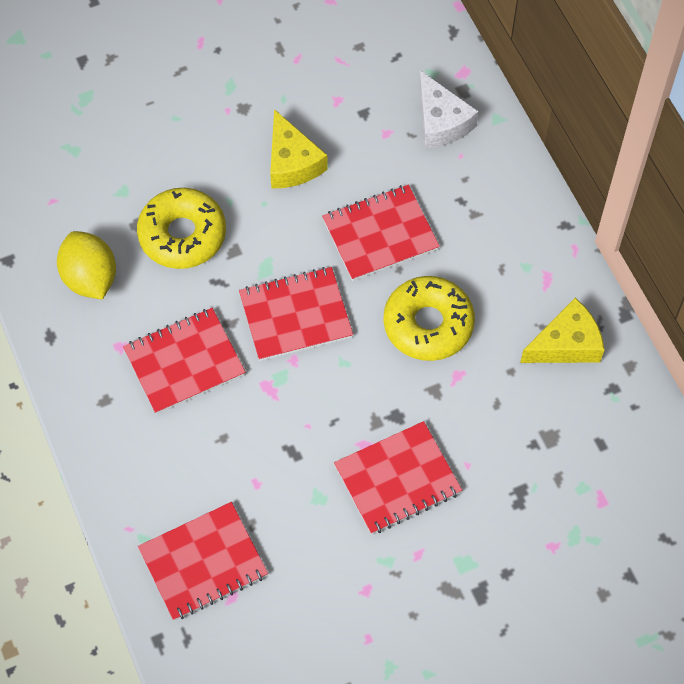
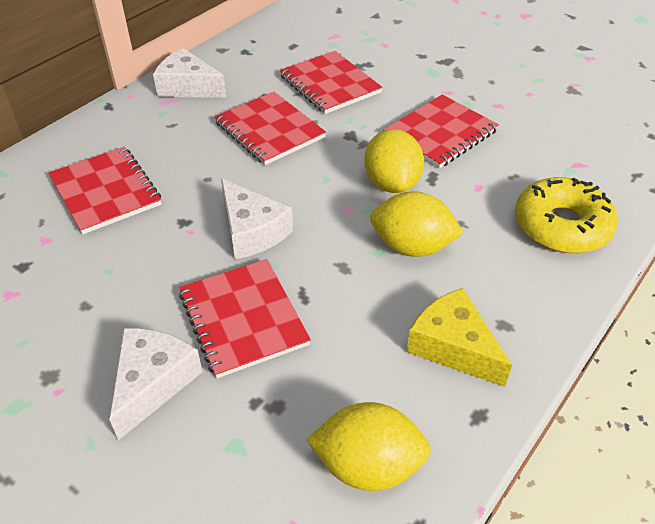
white cheese: 1 -> 3
yellow cheese: 2 -> 1
yellow donut: 2 -> 1
yellow lemon: 1 -> 3

